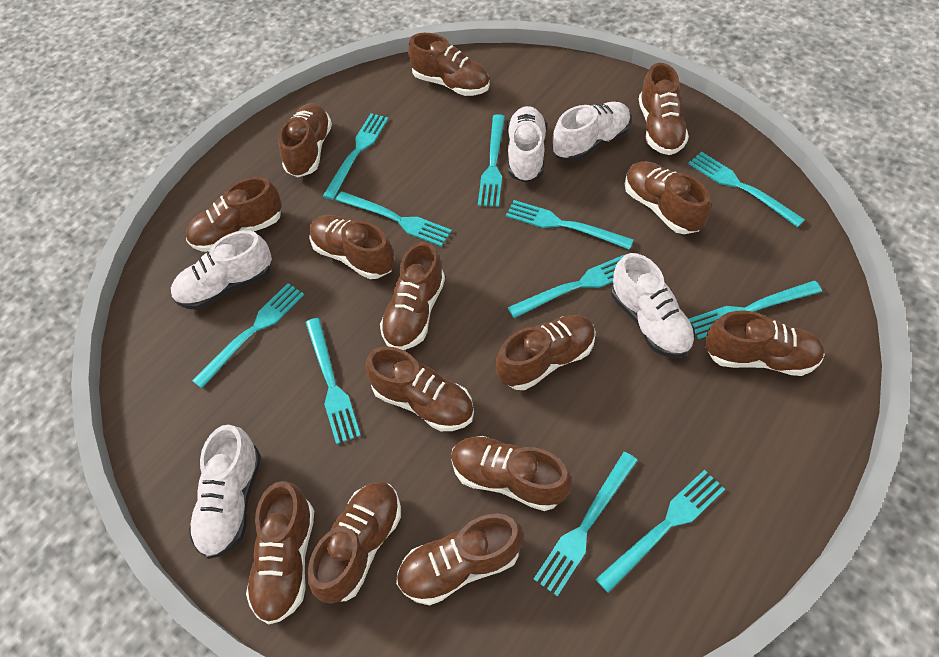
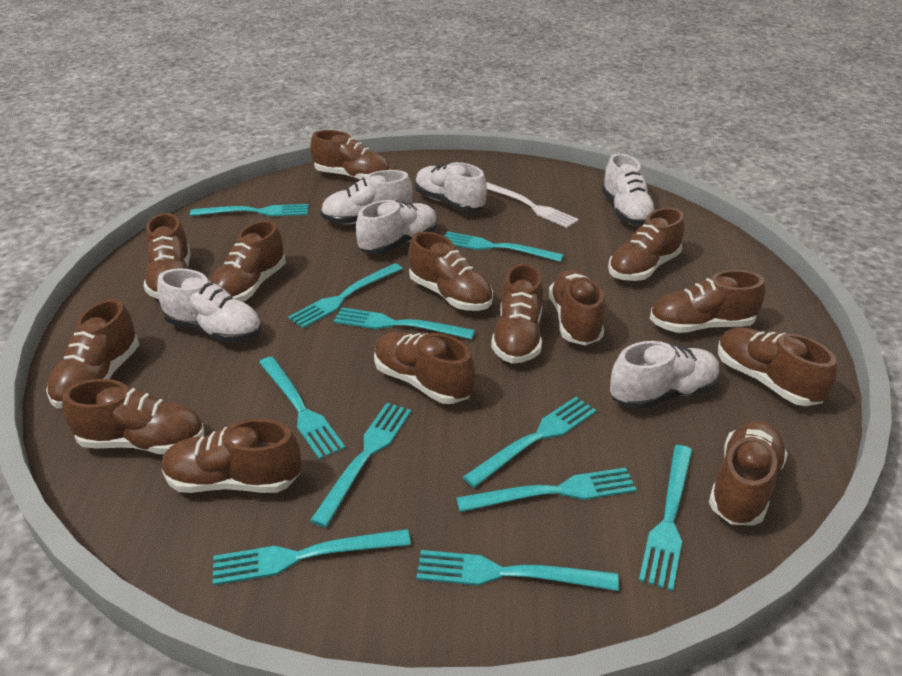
white fork: 0 -> 1
white shoe: 5 -> 6

